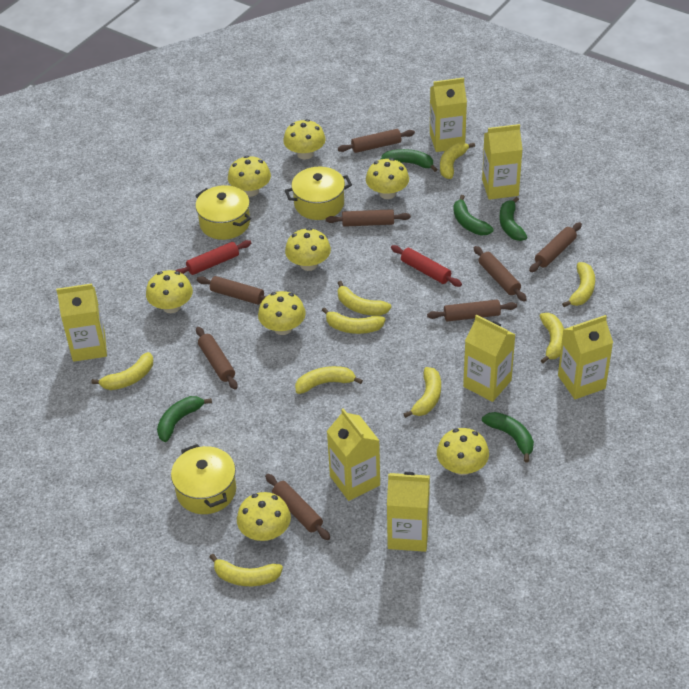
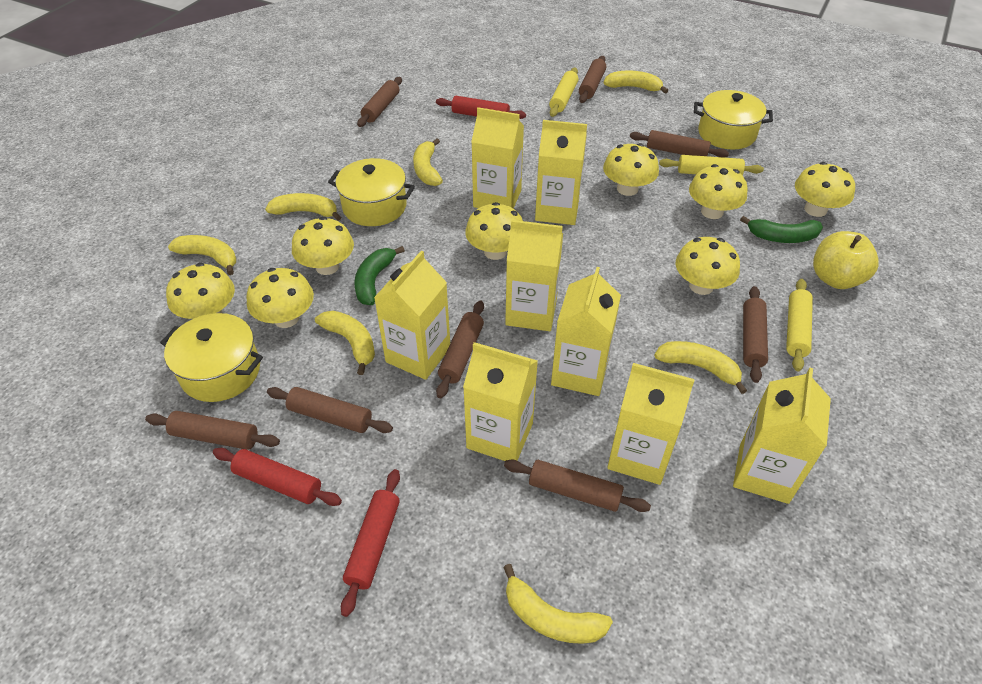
green banana: 5 -> 2
red rolling pin: 2 -> 3
yellow apple: 0 -> 1
yellow banana: 9 -> 7
yellow carton: 7 -> 8
yellow rolling pin: 0 -> 3

